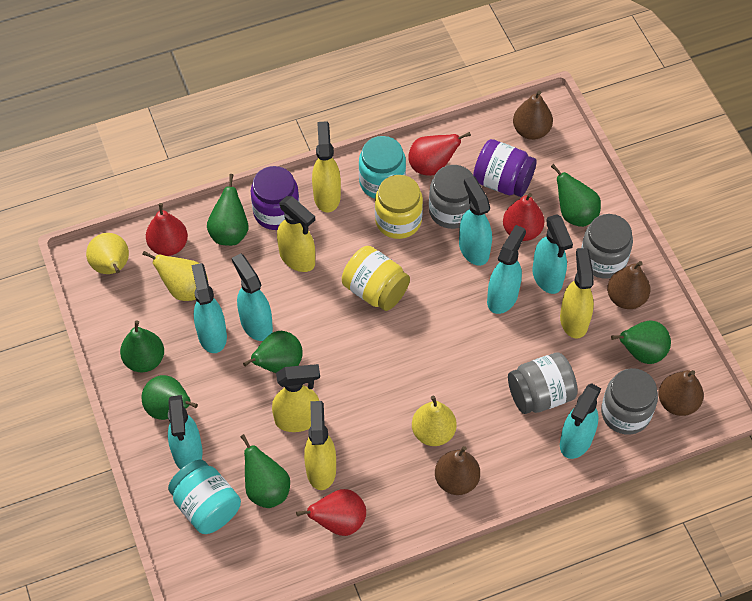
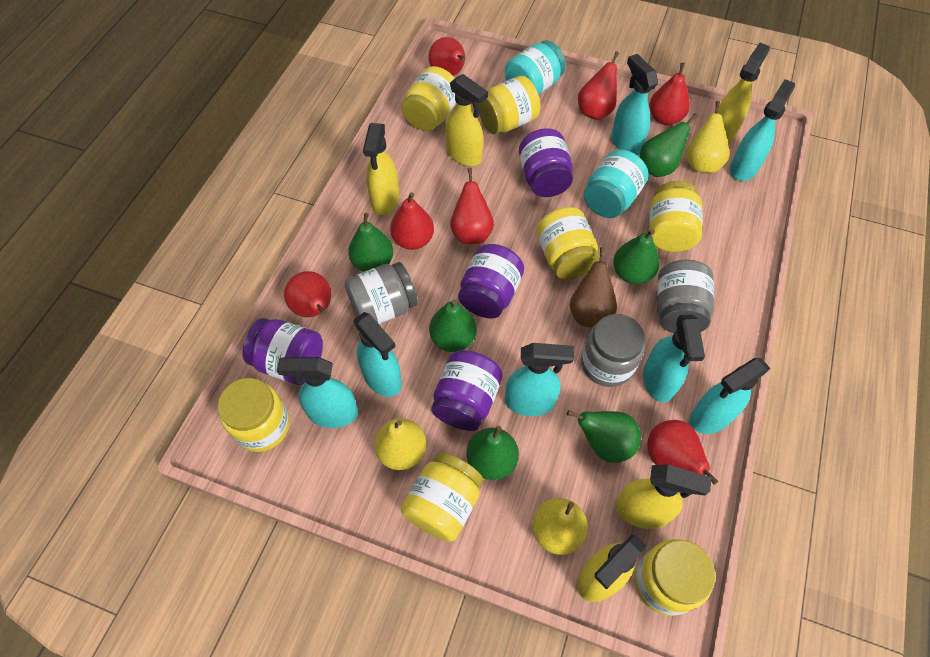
brown pear: 4 -> 1
green pear: 7 -> 6
grey jar: 4 -> 3
purple jar: 2 -> 4
red pear: 4 -> 7
yellow jar: 2 -> 7

